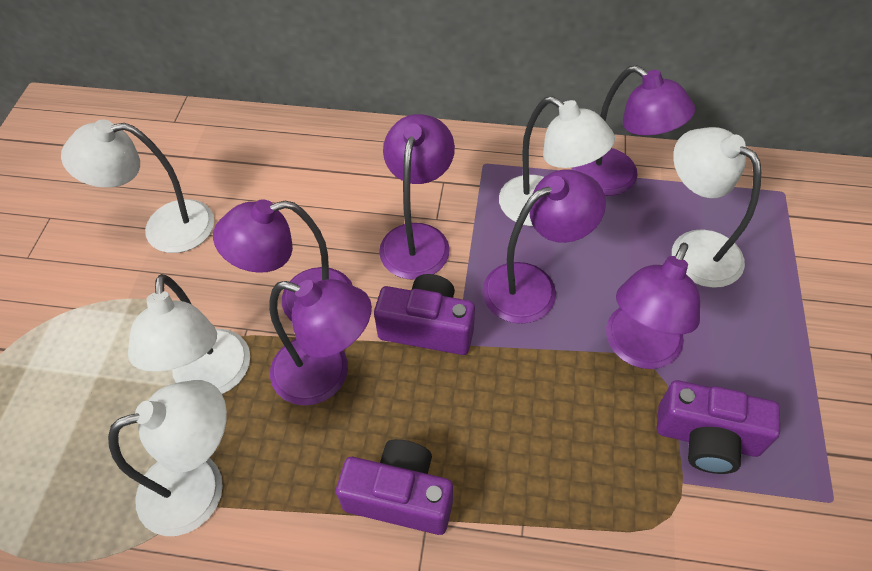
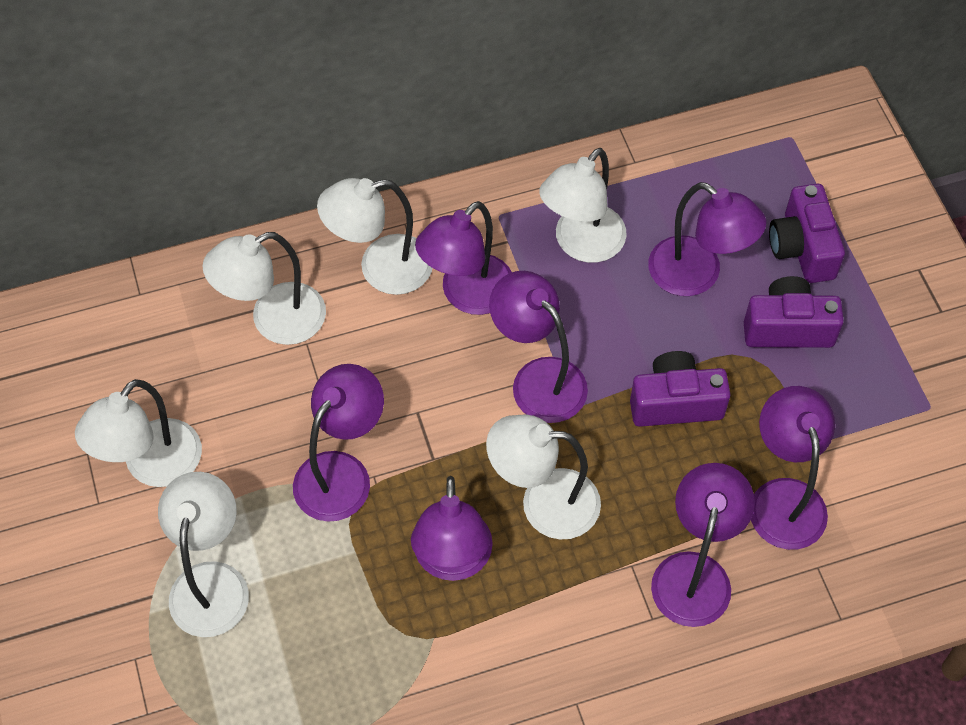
purple lamp: 6 -> 7
white lamp: 5 -> 6

